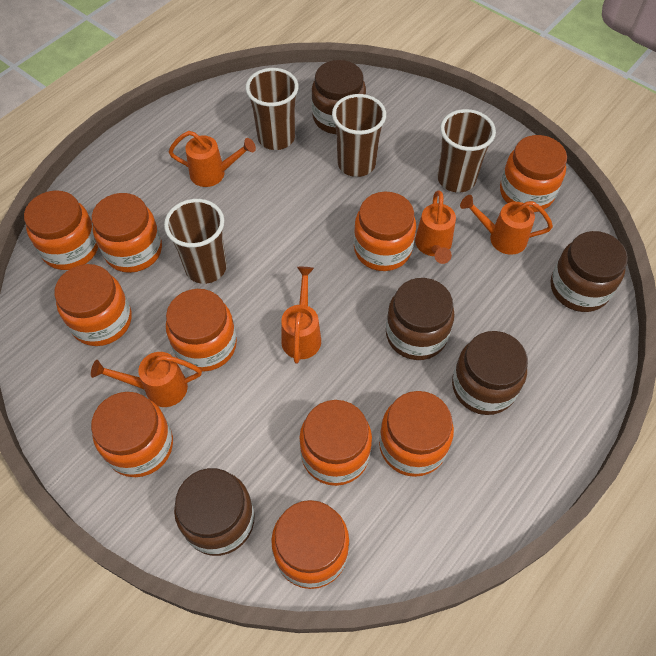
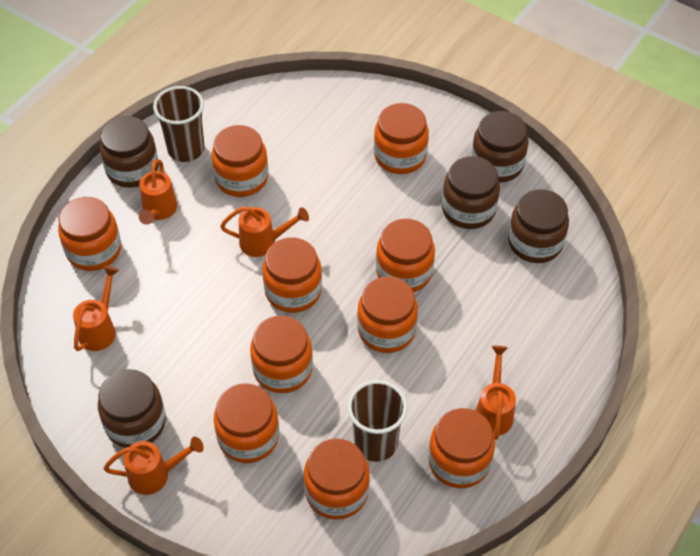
brown cup: 4 -> 2

